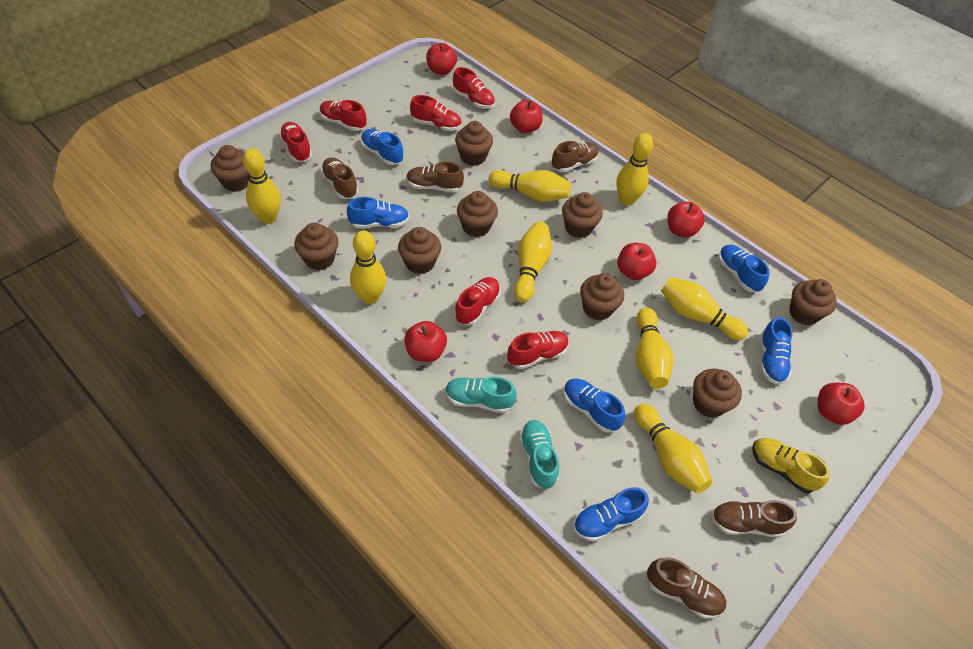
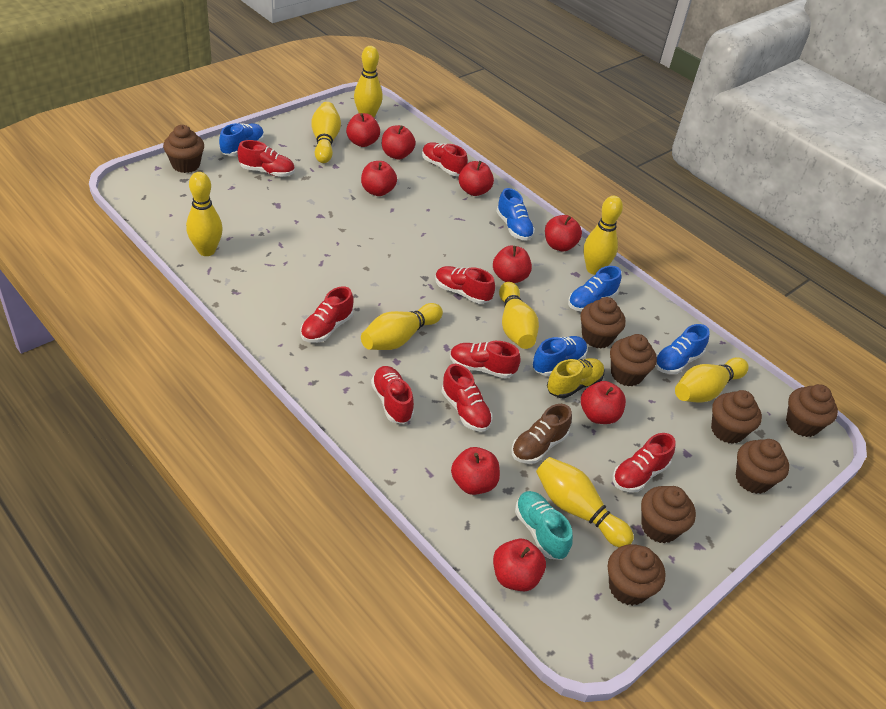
blue shoe: 6 -> 5
brown cupcake: 9 -> 8
brown shoe: 5 -> 1
red apple: 6 -> 9
red shoe: 6 -> 8
turquoise shoe: 2 -> 1

